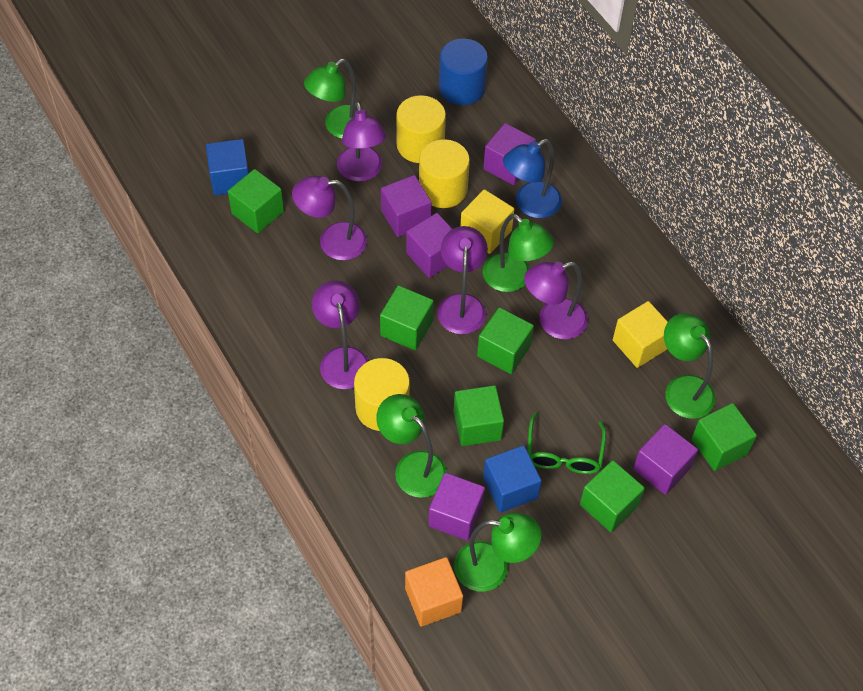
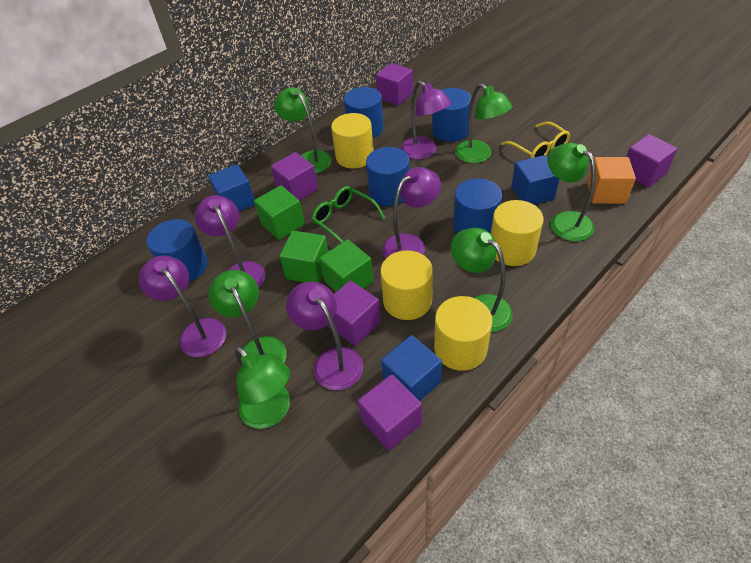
blue cube: 2 -> 3
blue cylinder: 1 -> 5
blue lamp: 1 -> 0
green cube: 6 -> 3
green lamp: 5 -> 6
yellow cube: 2 -> 0
yellow cylinder: 3 -> 4
yellow glasses: 0 -> 1

